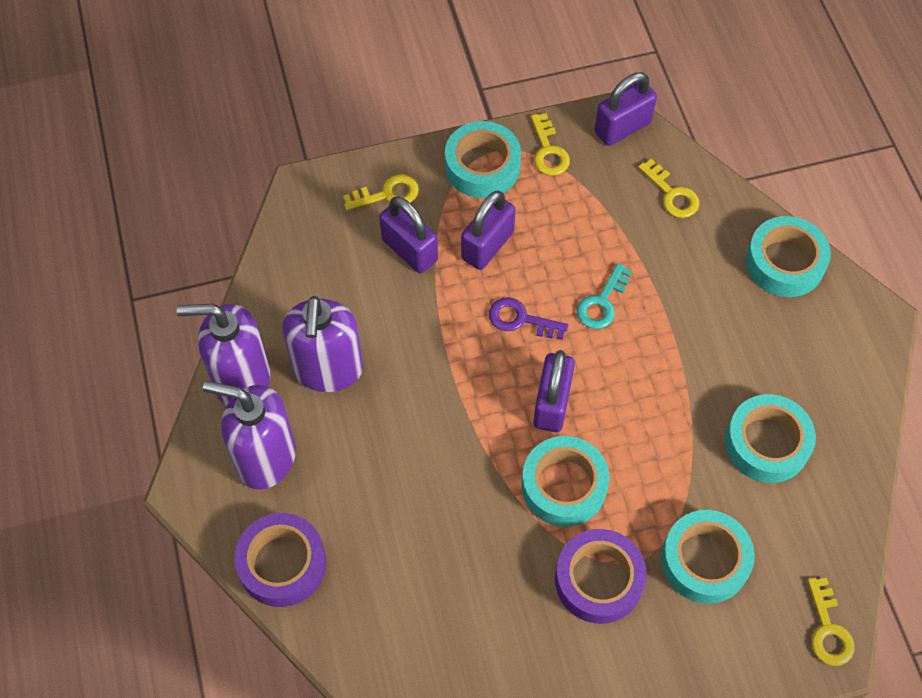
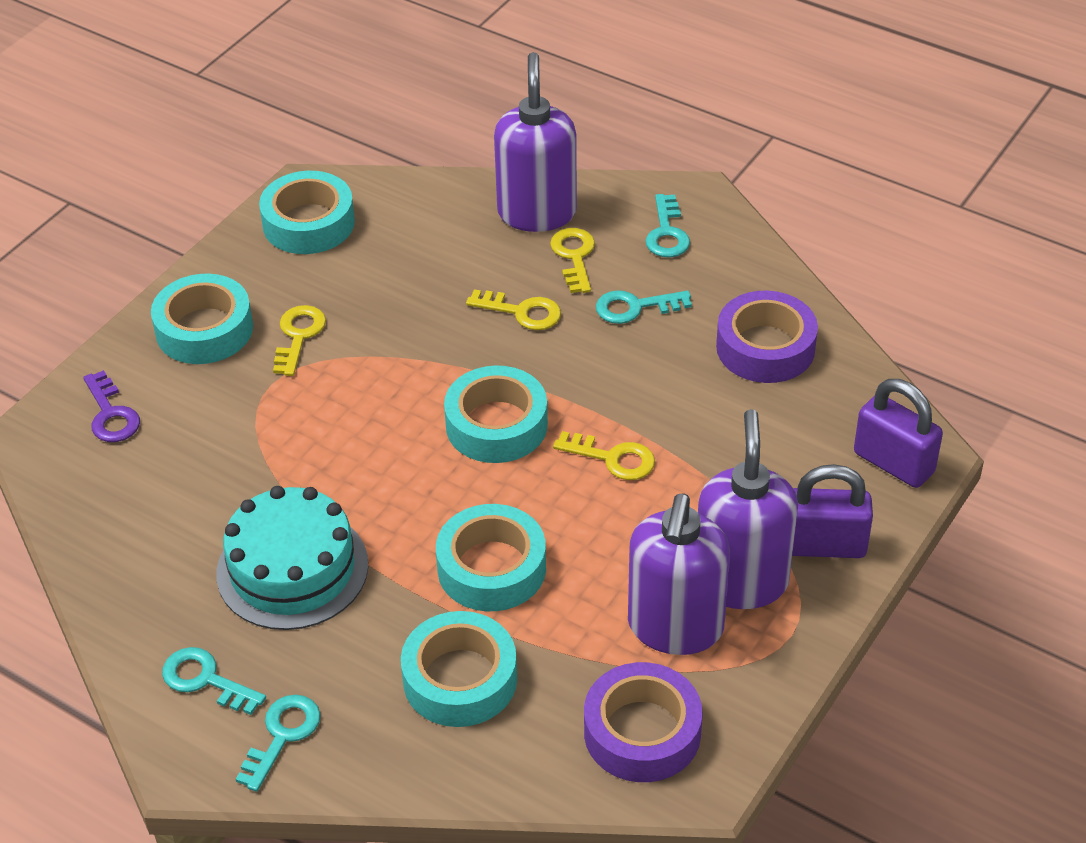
purple padlock: 4 -> 2
turquoise cake: 0 -> 1
turquoise key: 1 -> 4

